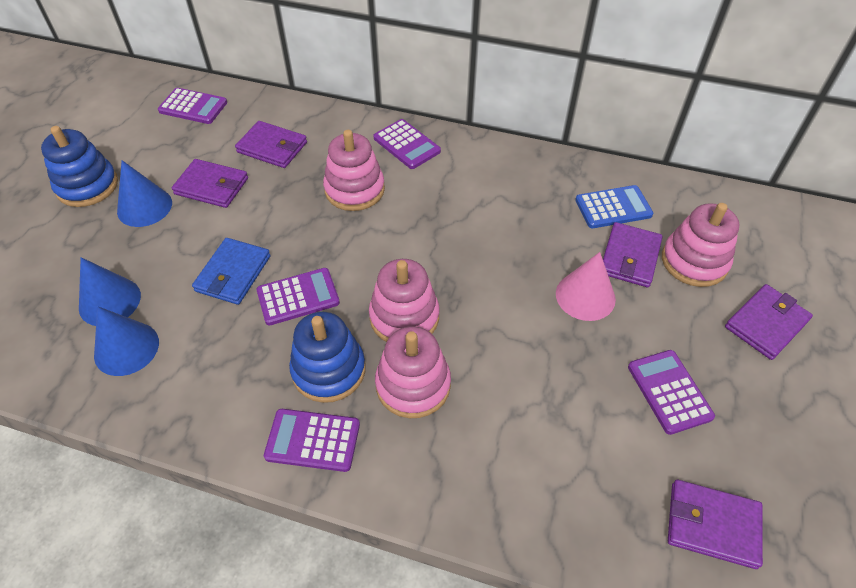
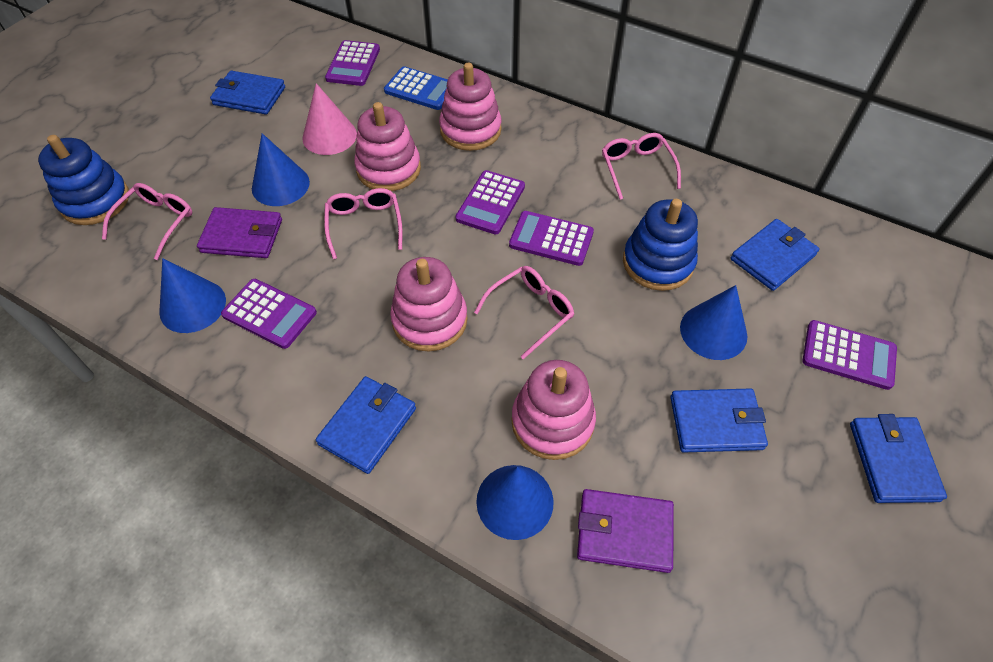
blue cone: 3 -> 4
blue wallet: 1 -> 5
pink glasses: 0 -> 4
purple wallet: 5 -> 2

